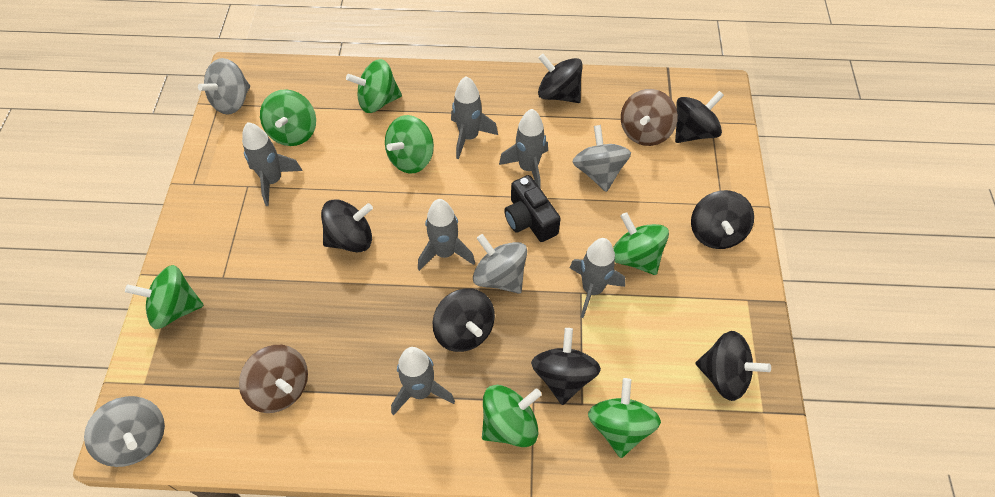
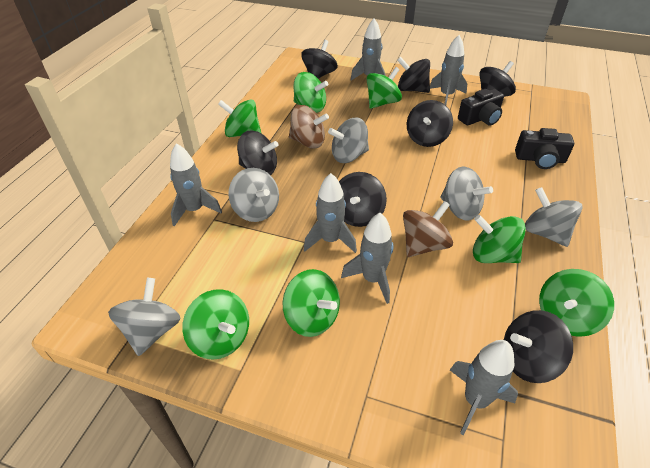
black camera: 1 -> 2
grey spinning top: 4 -> 5

